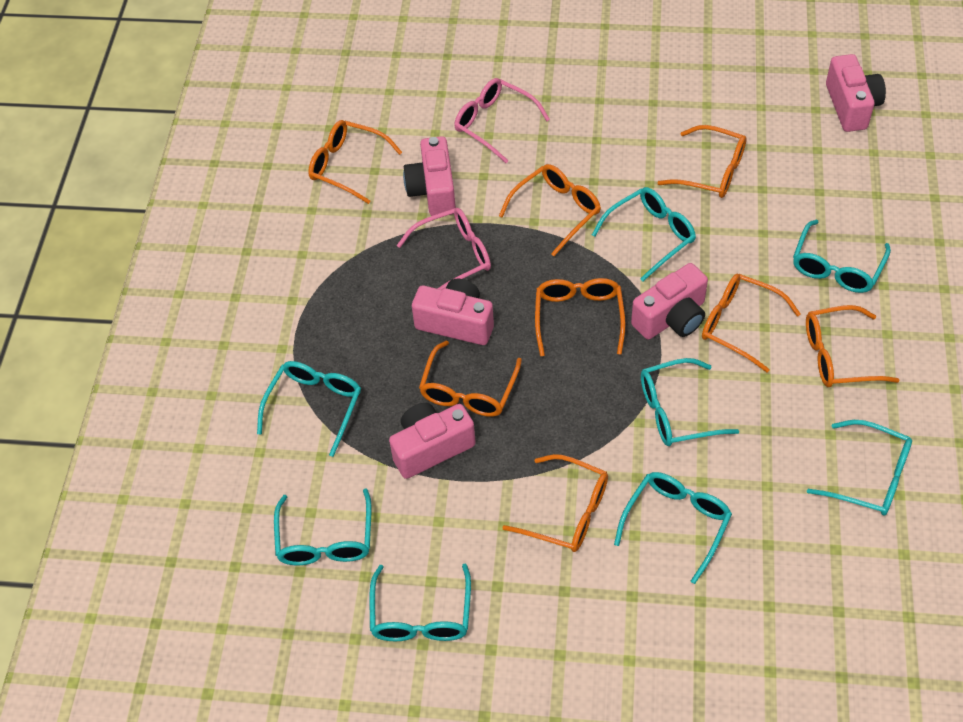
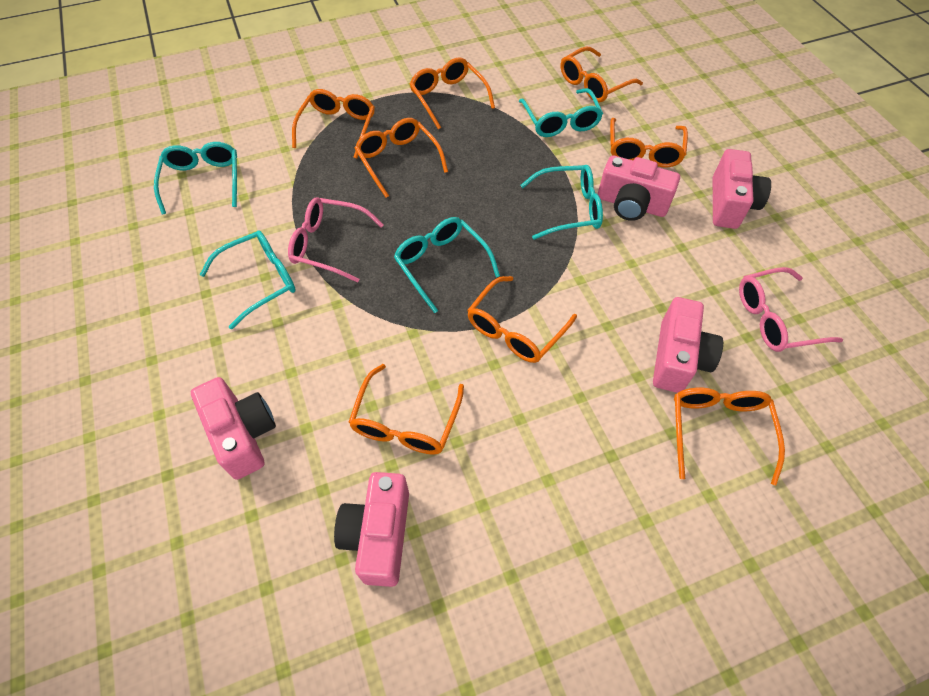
turquoise glasses: 8 -> 5

